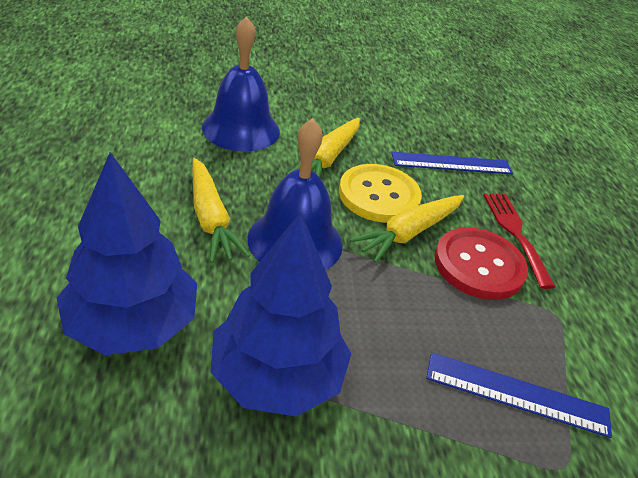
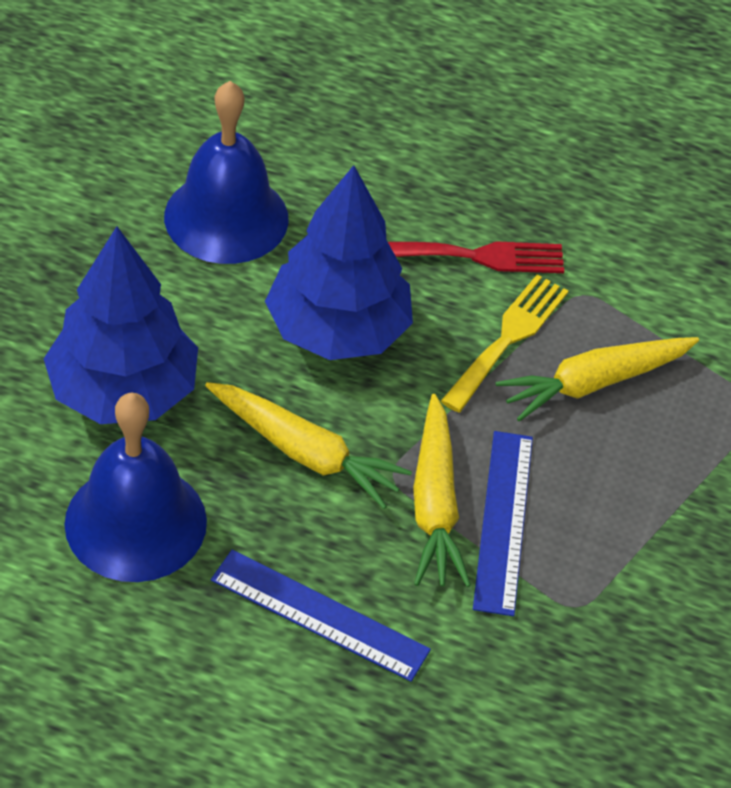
red button: 1 -> 0
yellow button: 1 -> 0
yellow fork: 0 -> 1

